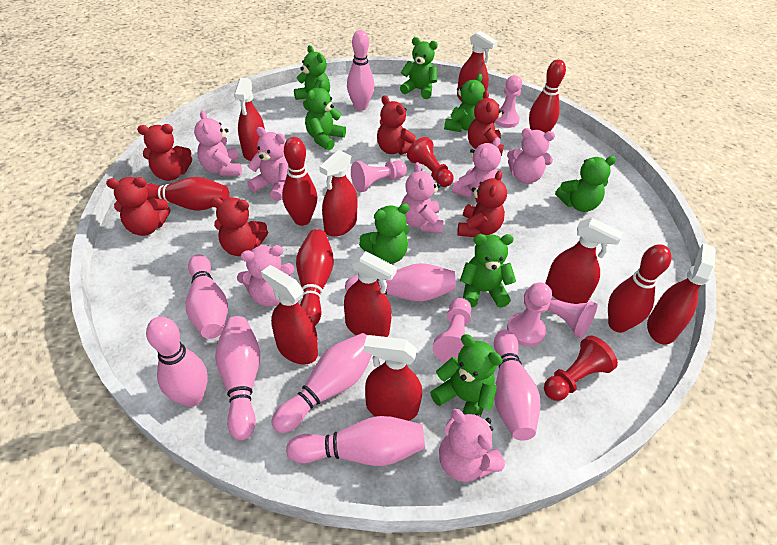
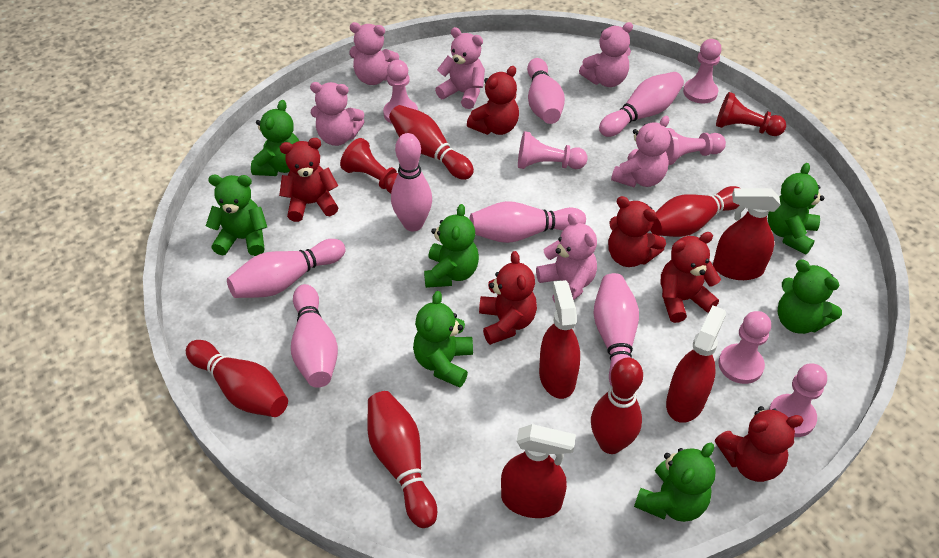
green teddy bear: 8 -> 7
pink bowling pin: 8 -> 7
pink pawn: 5 -> 6
pink teddy bear: 7 -> 6
red spray bottle: 8 -> 4

